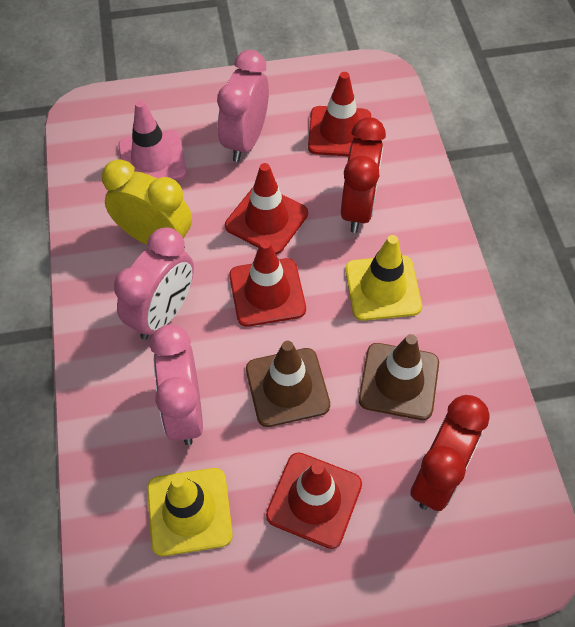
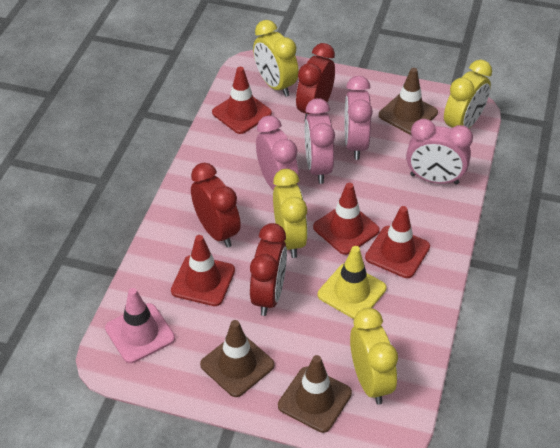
brown traffic cone: 2 -> 3
pink clock: 3 -> 4
red clock: 2 -> 3
yellow clock: 1 -> 4
yellow traffic cone: 2 -> 1

